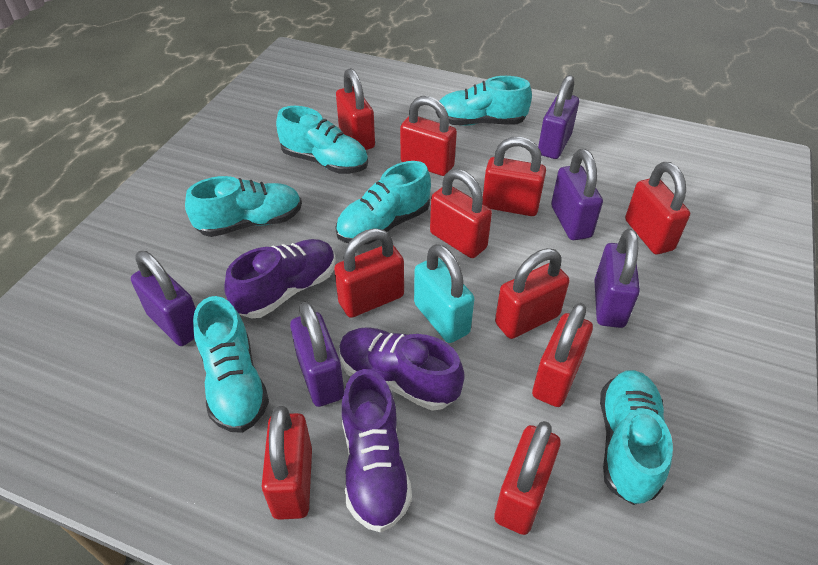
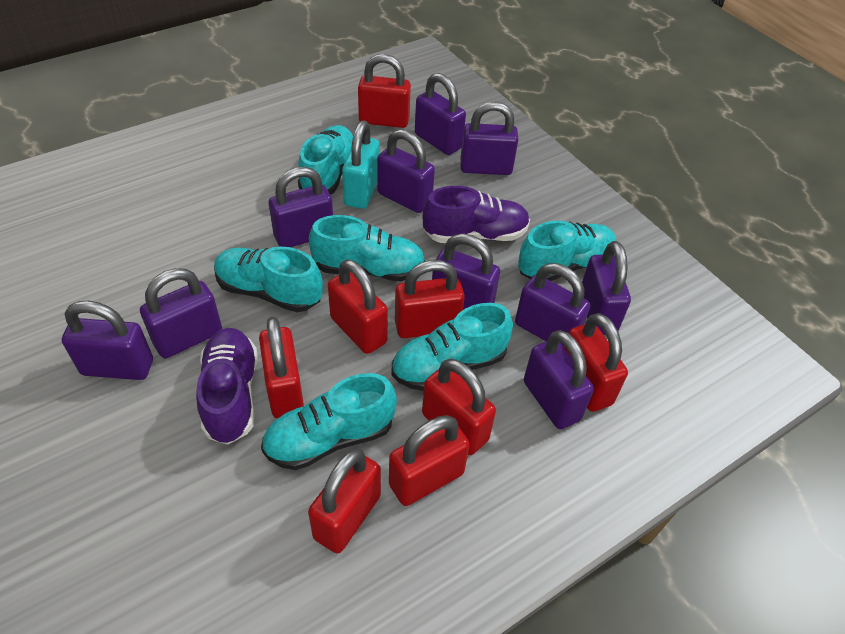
purple padlock: 5 -> 10
purple shoe: 3 -> 2
red padlock: 10 -> 8

